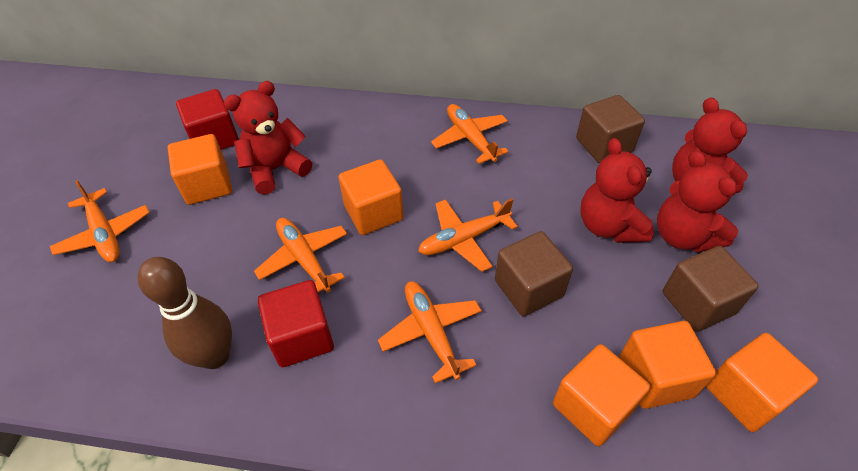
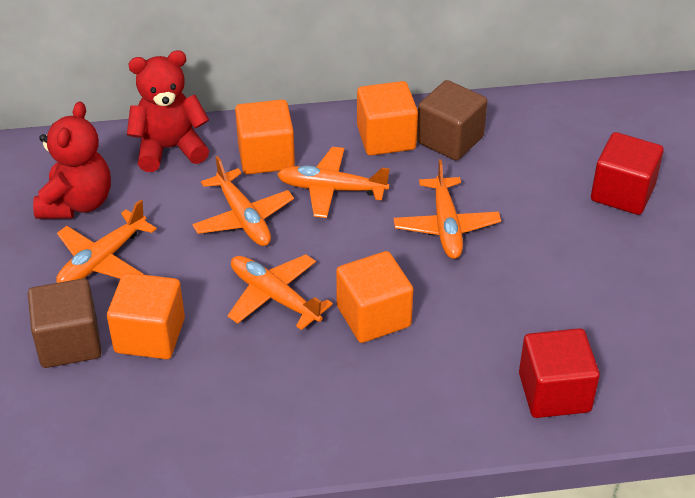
brown bowling pin: 1 -> 0
brown cube: 3 -> 2
orange cube: 5 -> 4
red teddy bear: 4 -> 2

